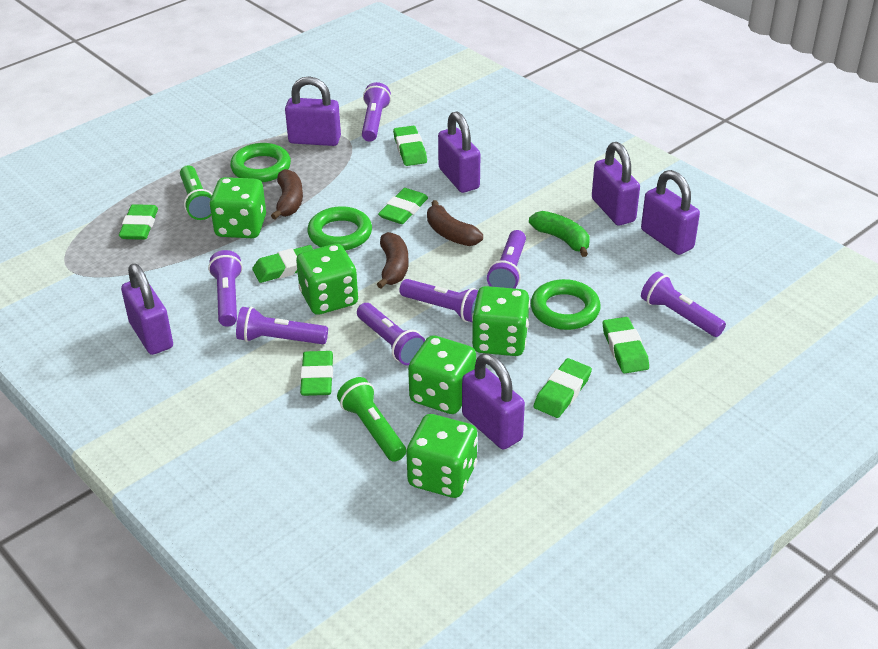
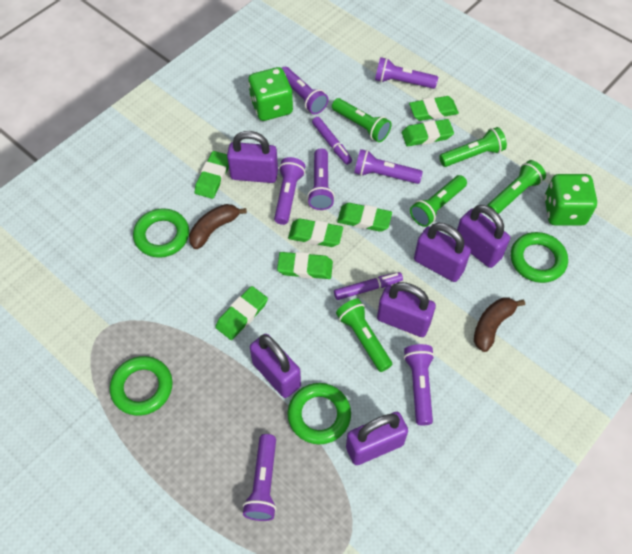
brown banana: 3 -> 2
green banana: 1 -> 0
green dice: 5 -> 2
green flashlight: 2 -> 5
green ring: 3 -> 4
purple marker: 0 -> 2

